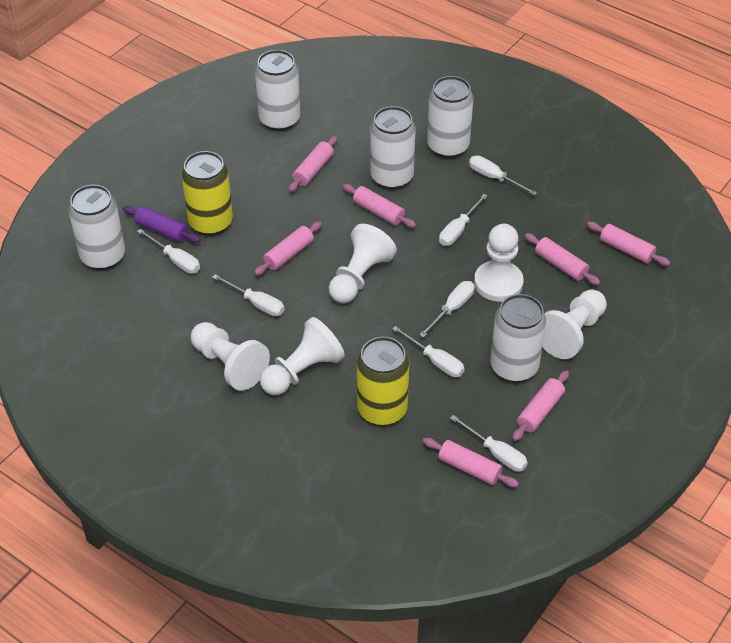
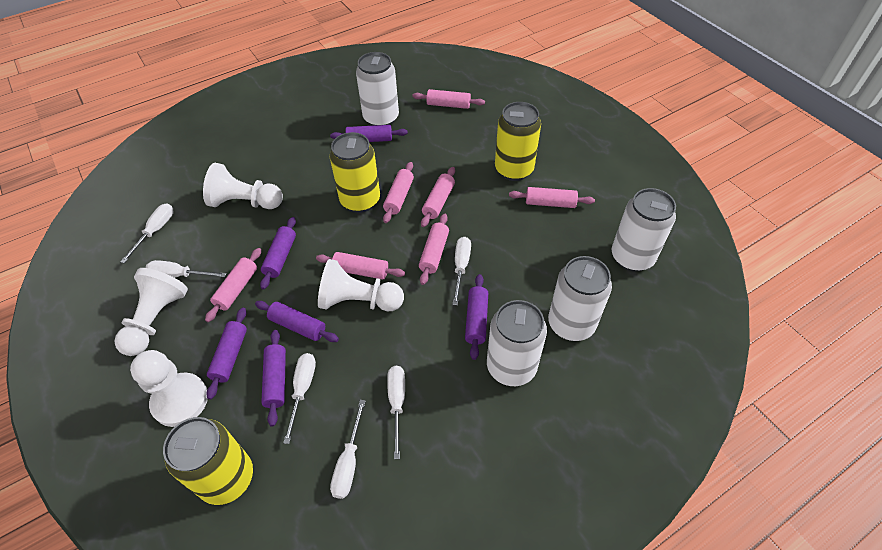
purple rolling pin: 1 -> 6
white can: 5 -> 4
white pawn: 5 -> 4
white screwdriver: 7 -> 6
yellow can: 2 -> 3

